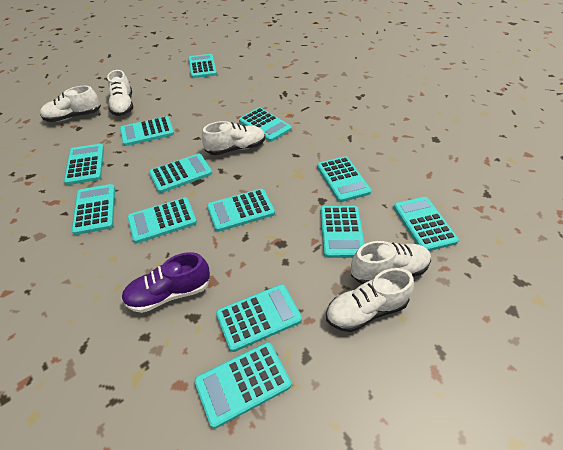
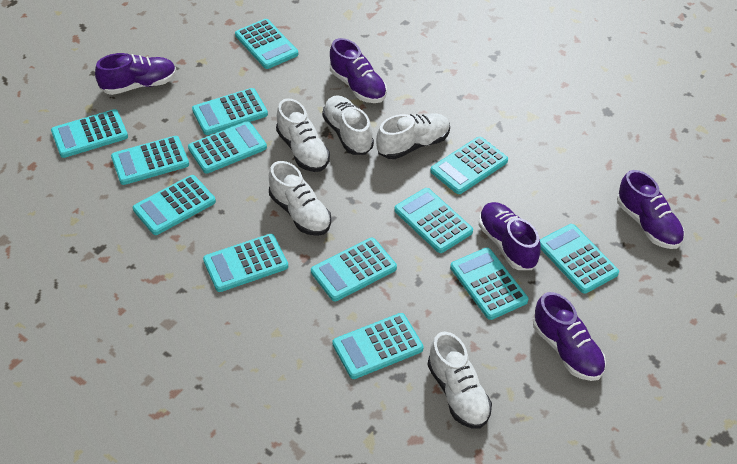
purple shoe: 1 -> 5

